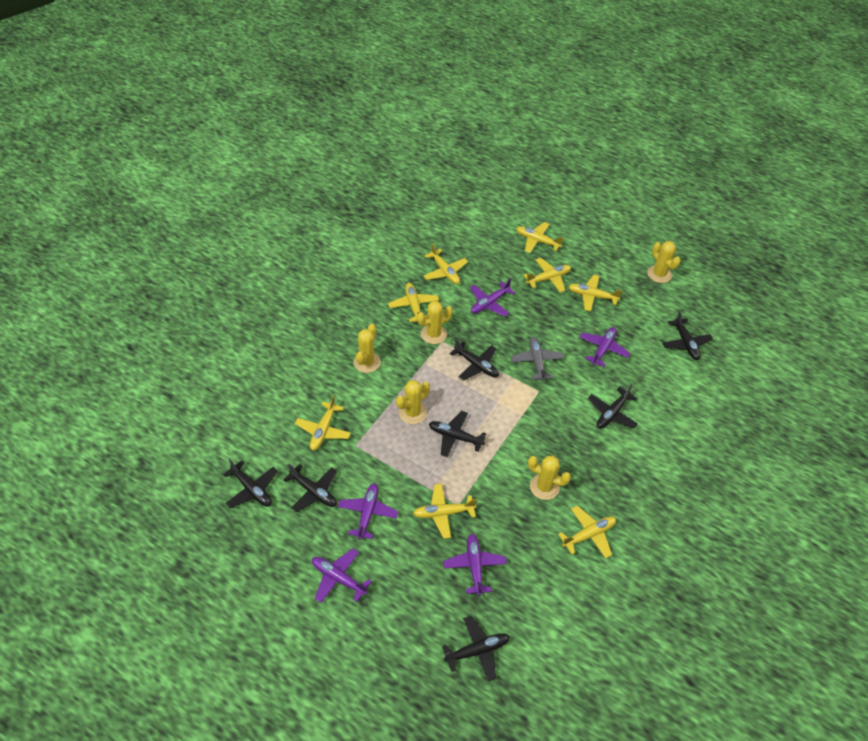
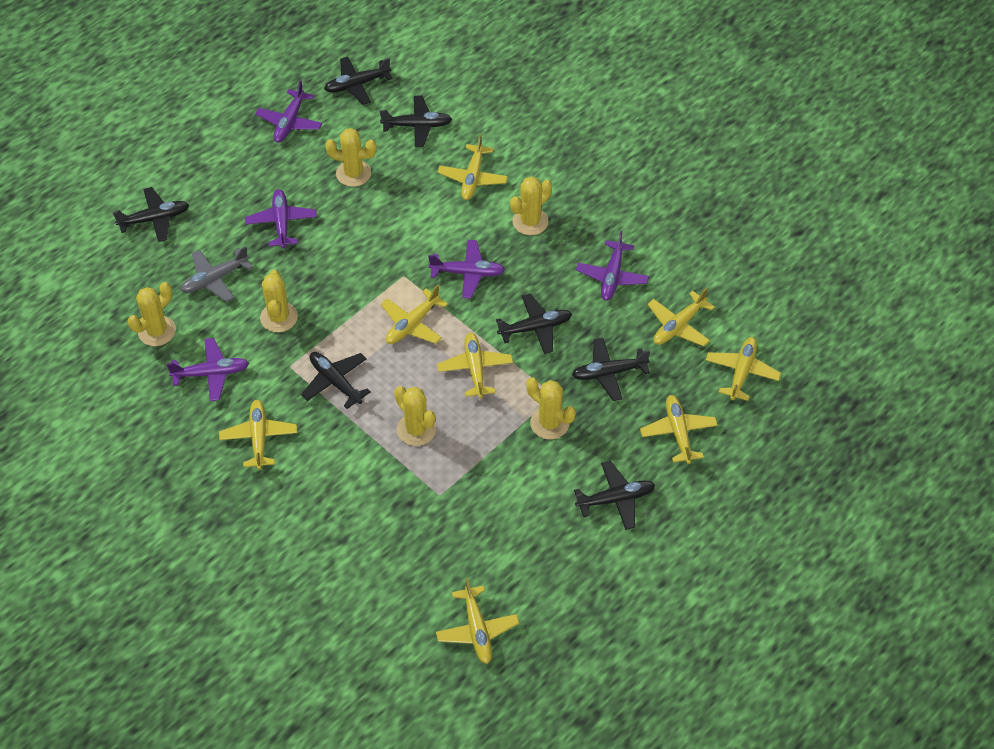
yellow cactus: 5 -> 6

